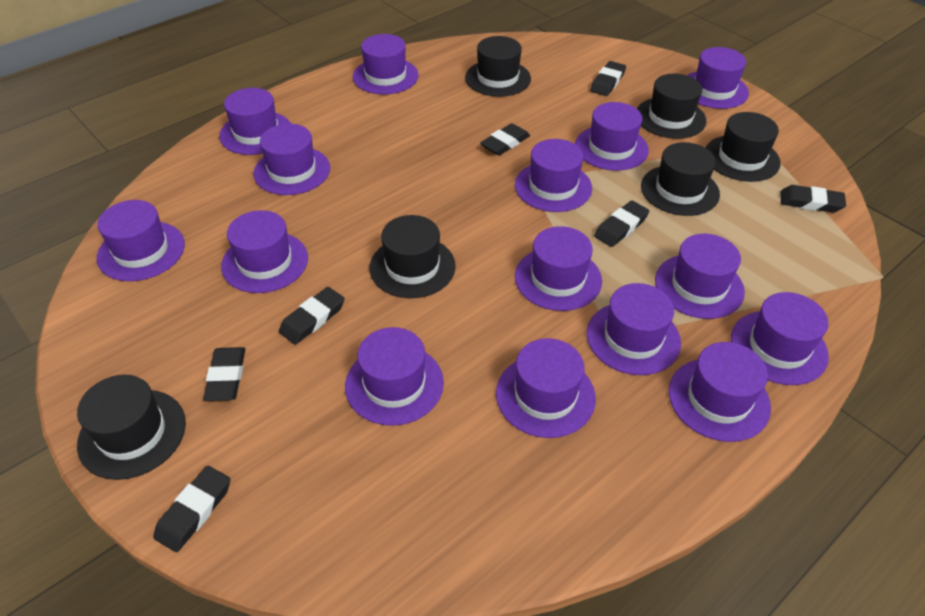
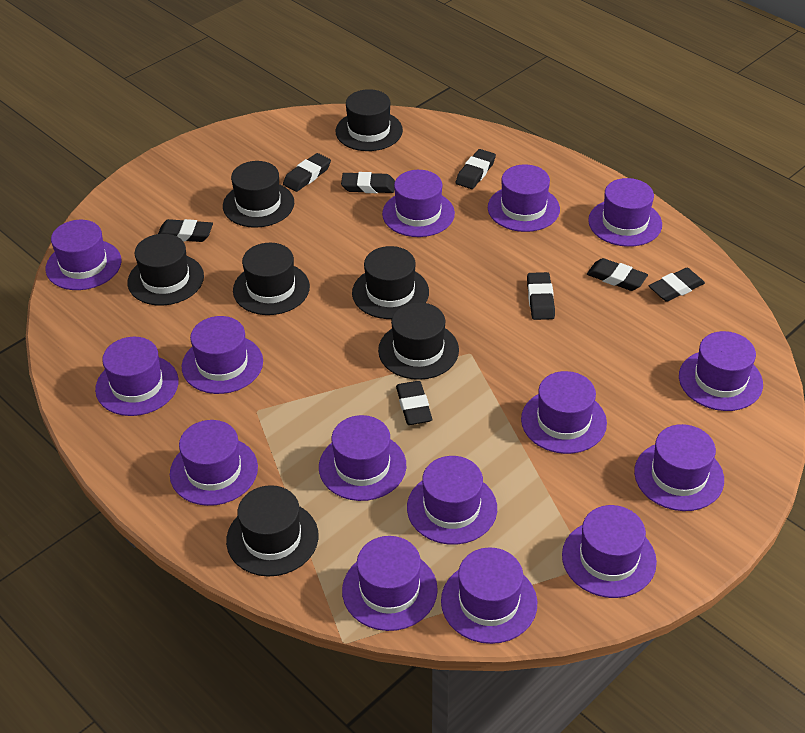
black eraser: 7 -> 8
black hat: 6 -> 7

